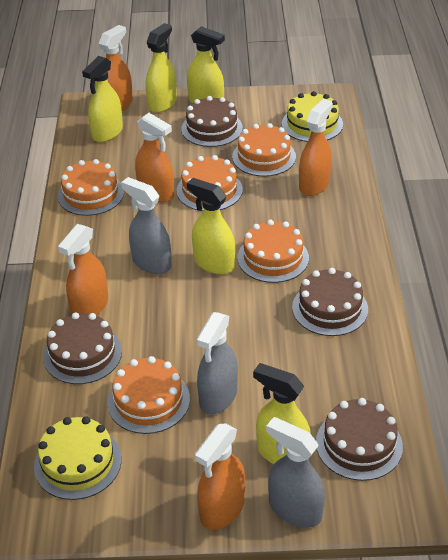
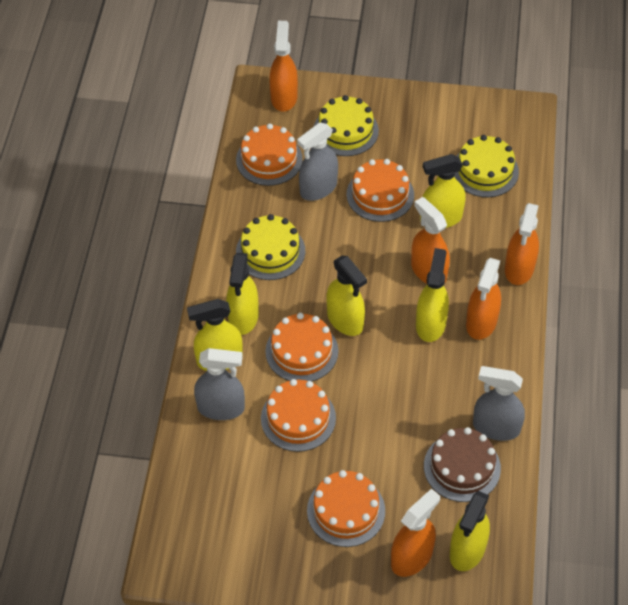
brown cake: 4 -> 1
yellow cake: 2 -> 3
yellow spray bottle: 5 -> 6

